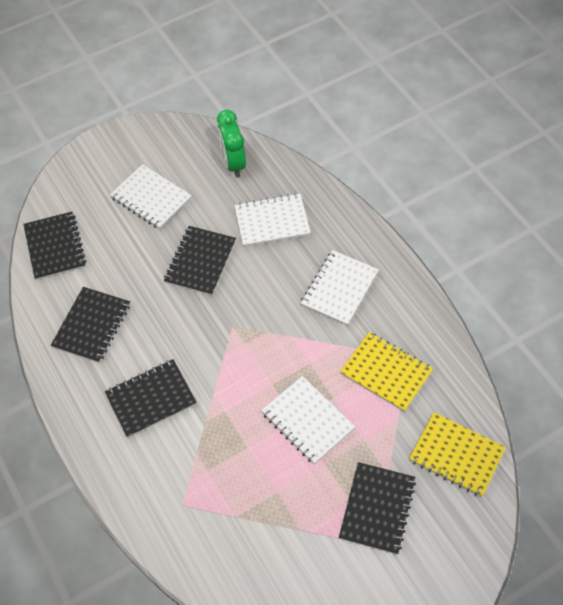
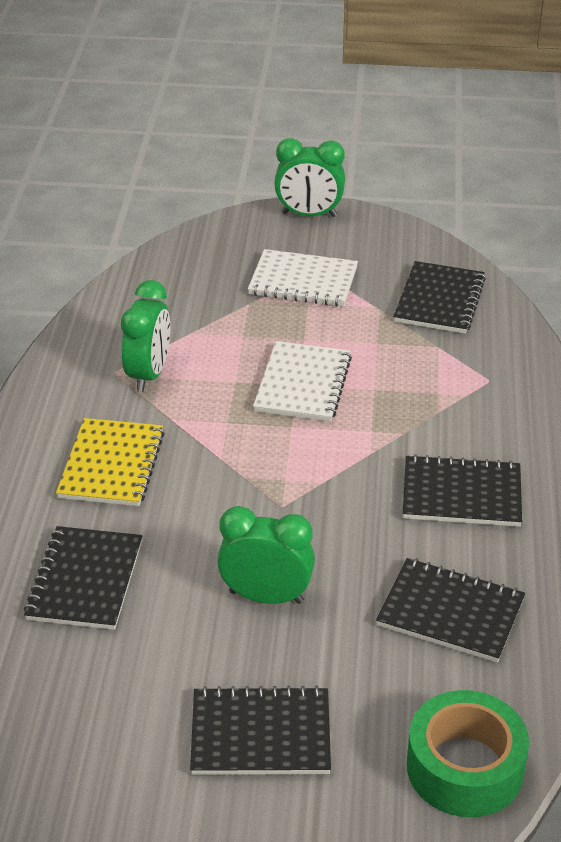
green clock: 1 -> 3
green tape: 0 -> 1
white notebook: 4 -> 2
yellow notebook: 2 -> 1

